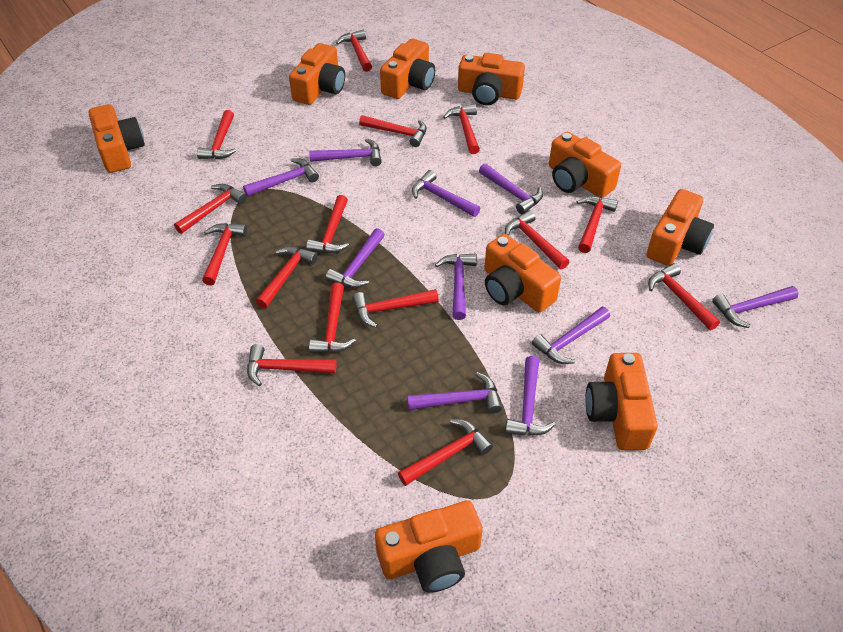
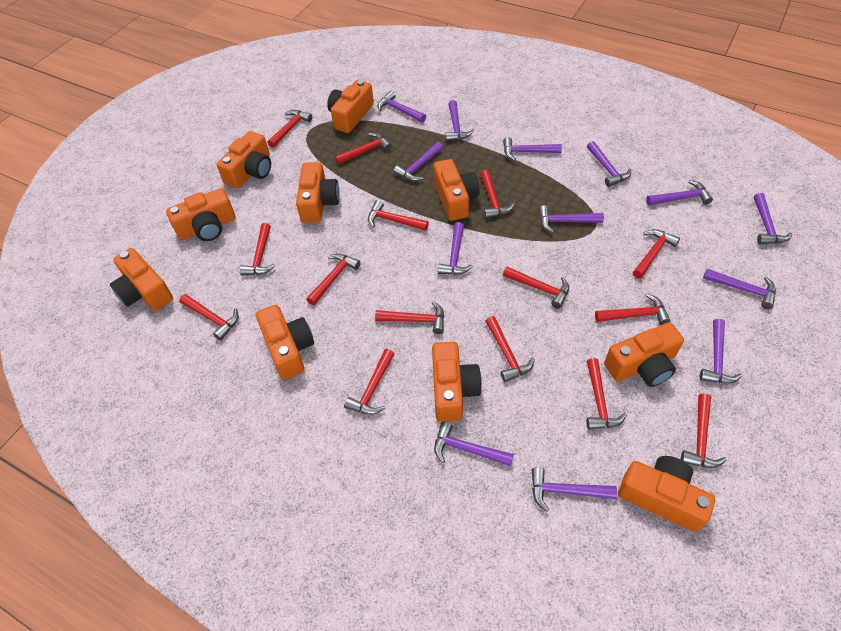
orange camera: 9 -> 10
purple hammer: 10 -> 13

